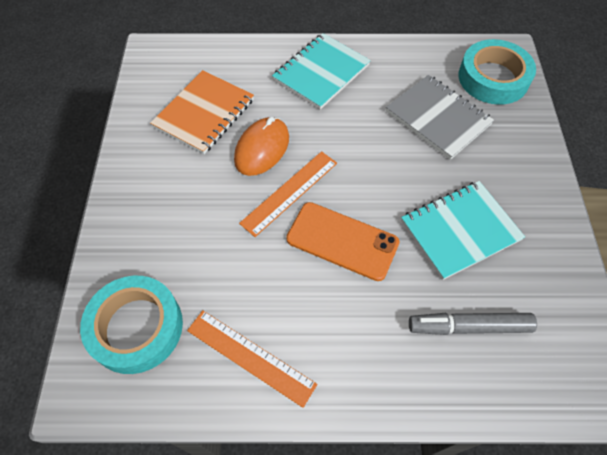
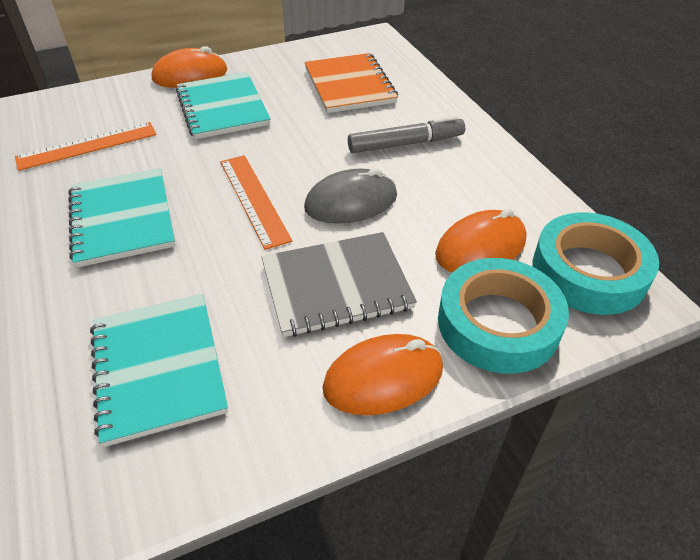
grey mouse: 0 -> 1
orange mouse: 1 -> 3
orange phone: 1 -> 0
turquoise notebook: 2 -> 3

